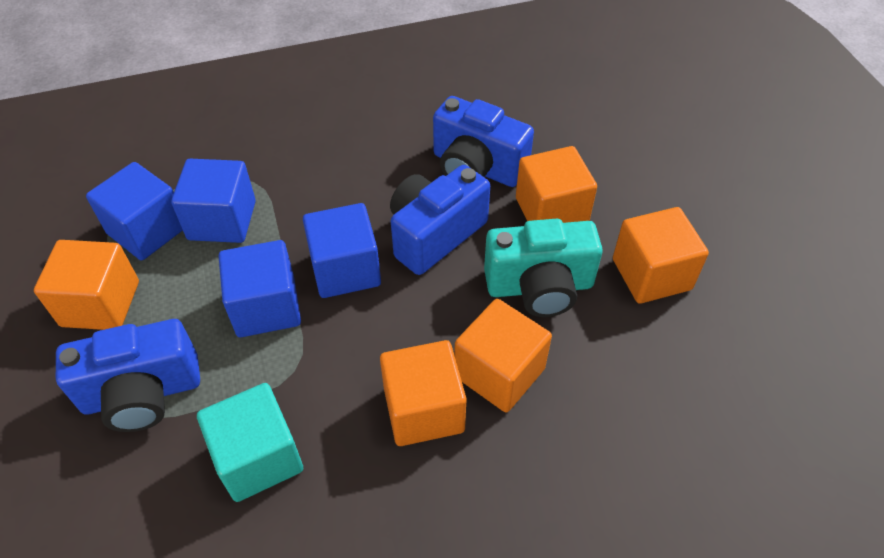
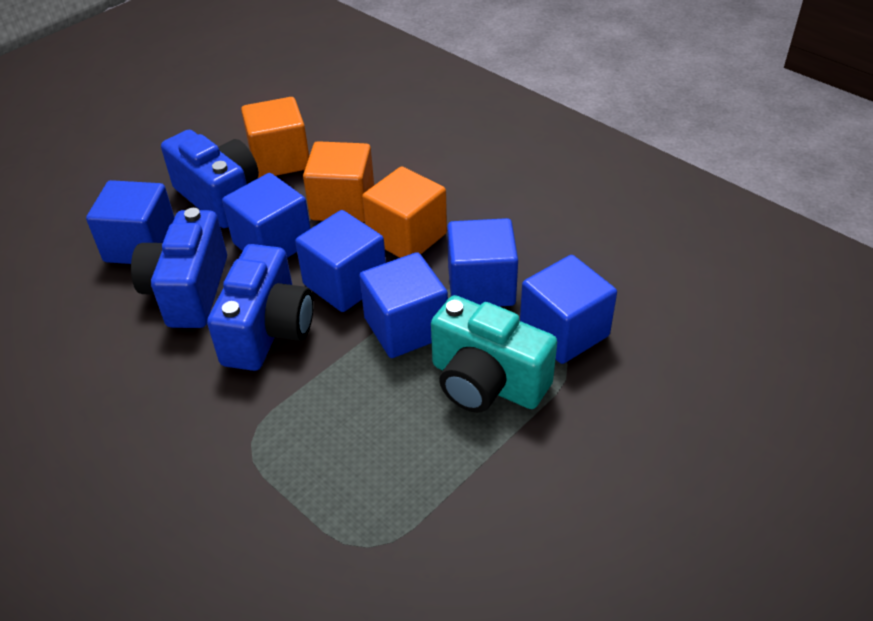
blue cube: 4 -> 6
orange cube: 5 -> 3
turquoise cube: 1 -> 0

